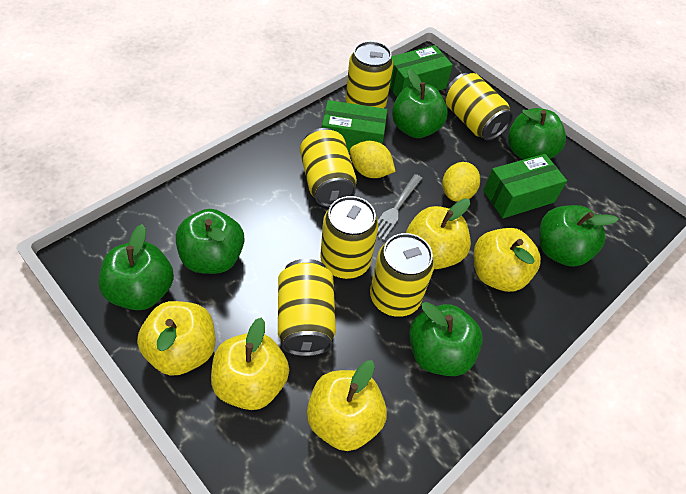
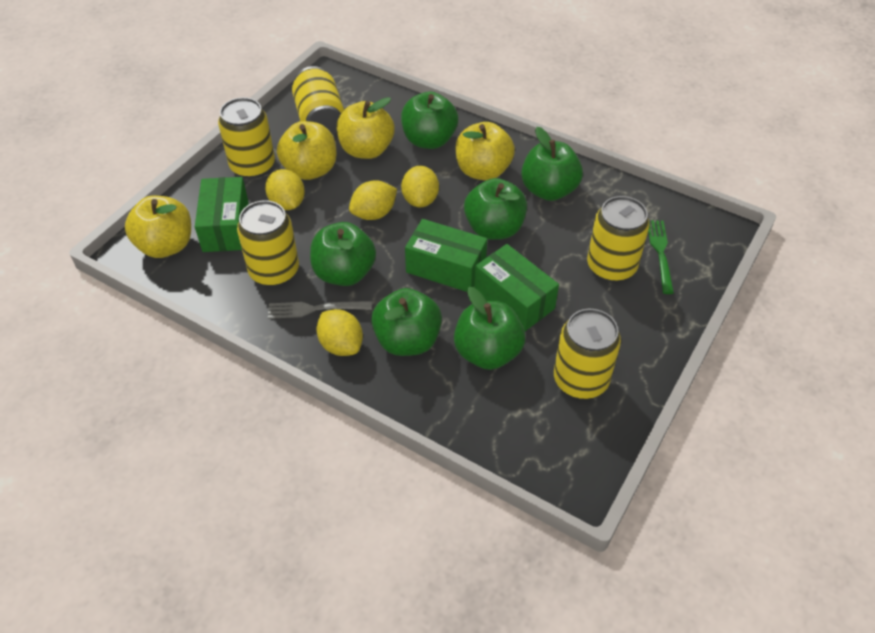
green fork: 0 -> 1
yellow apple: 5 -> 4
yellow can: 6 -> 5
yellow lemon: 2 -> 4

